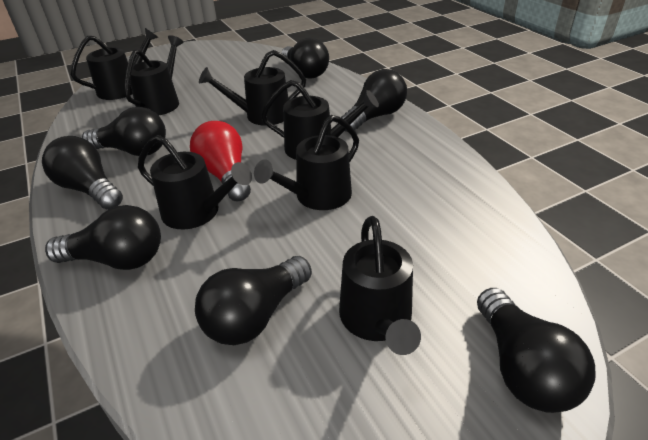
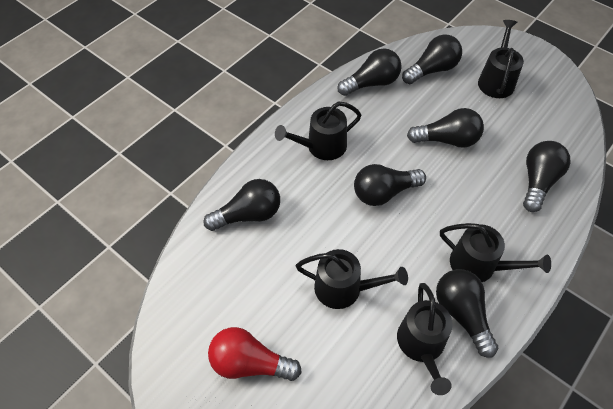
black watering can: 7 -> 5

